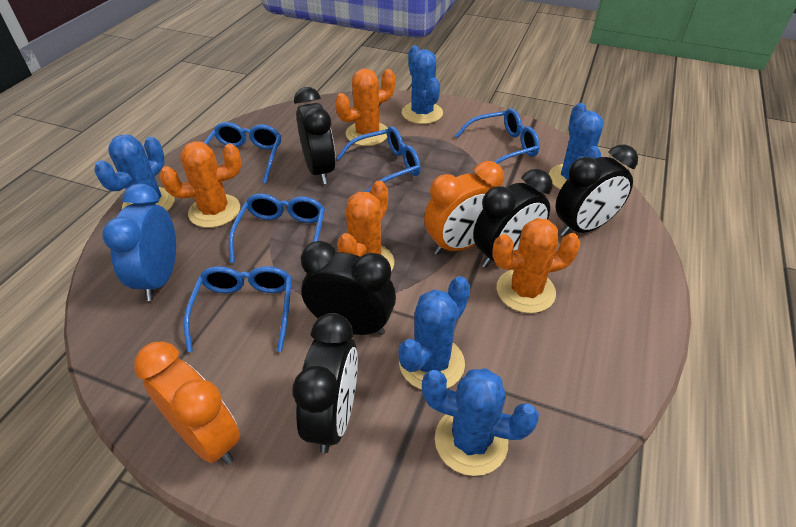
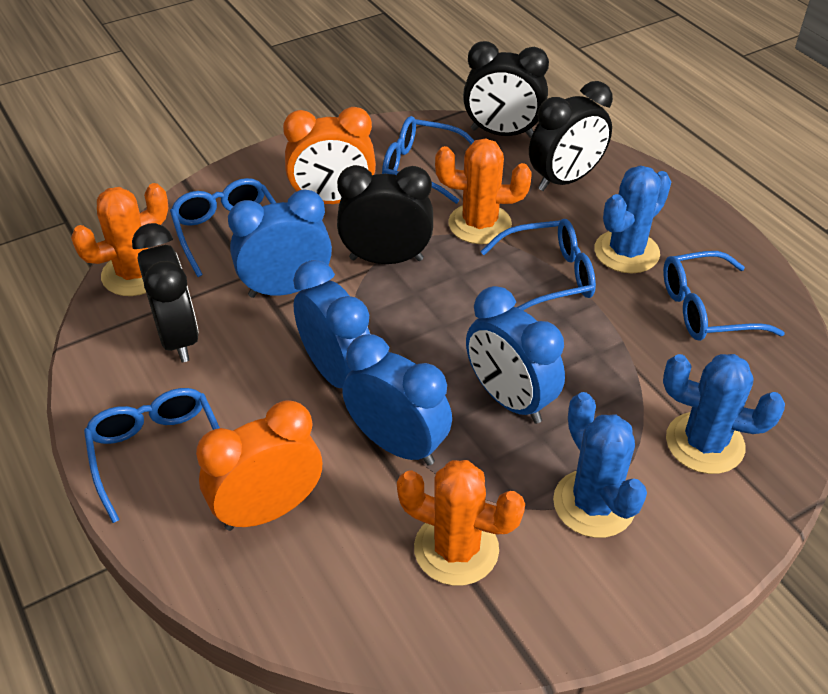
black clock: 5 -> 4
blue cactus: 5 -> 3
blue clock: 1 -> 4
orange cactus: 4 -> 3

